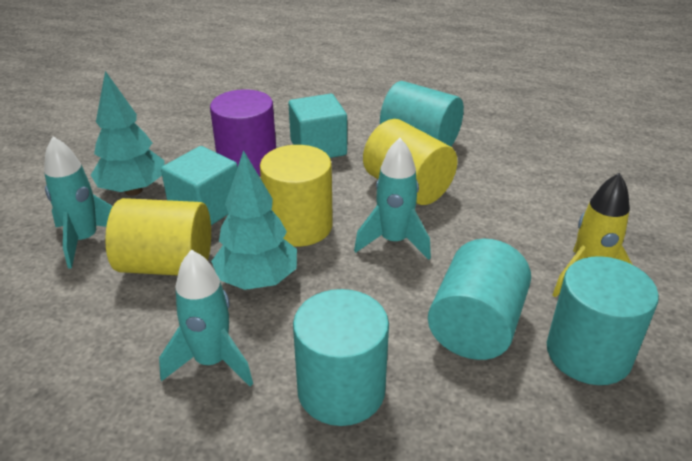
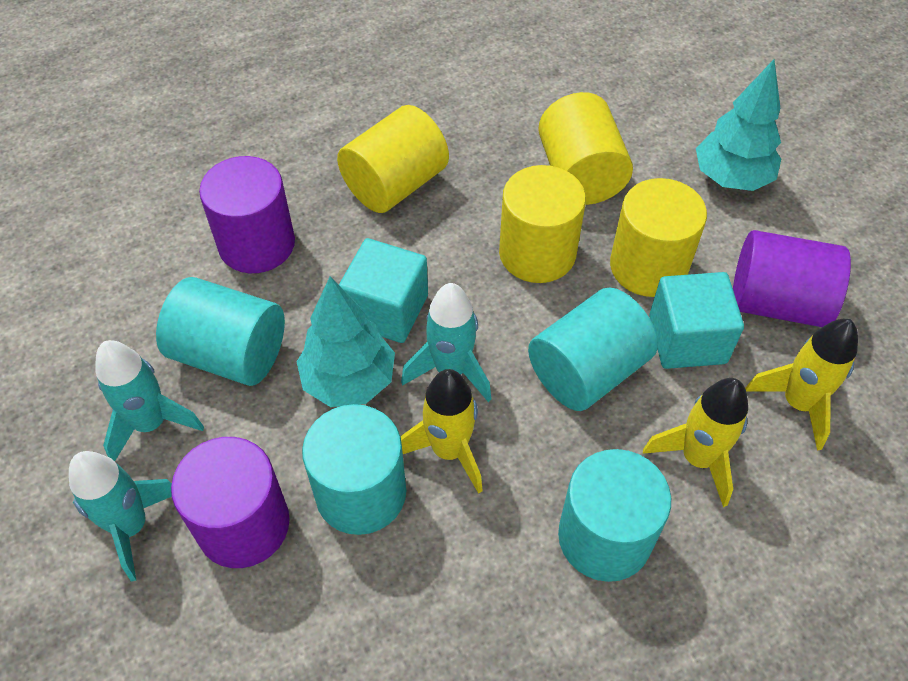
purple cylinder: 1 -> 3
yellow cylinder: 3 -> 4
yellow rocket: 1 -> 3

